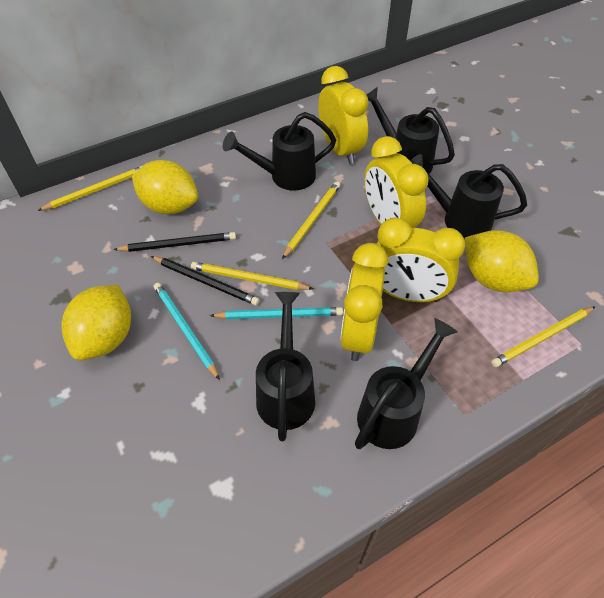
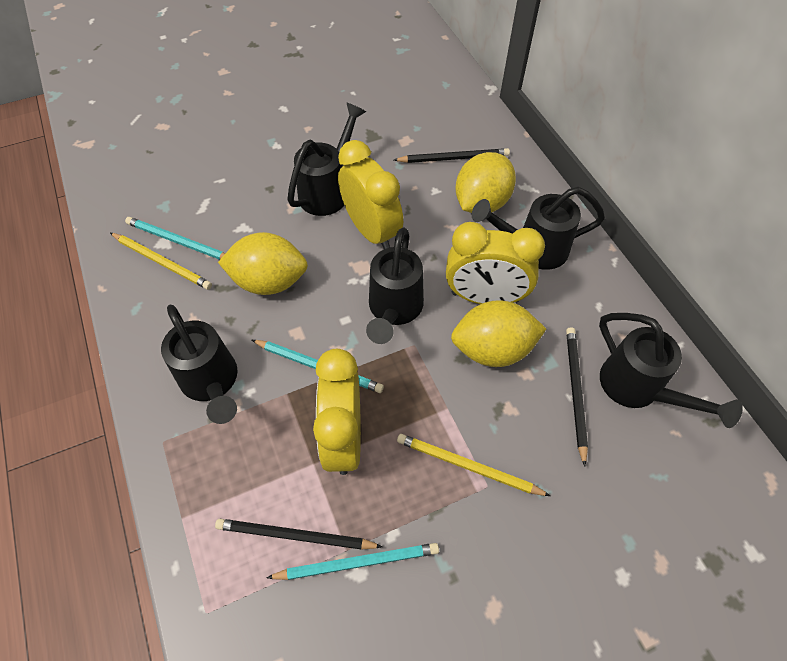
black pencil: 2 -> 3
turquoise pencil: 2 -> 3
yellow clock: 4 -> 3
yellow pencil: 4 -> 2

